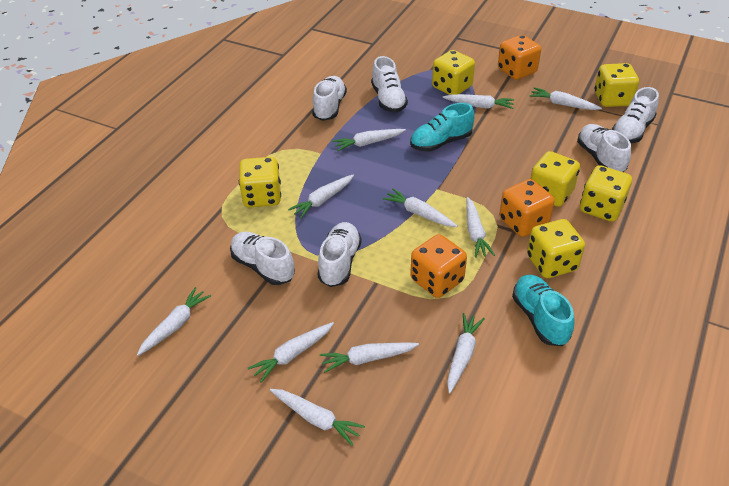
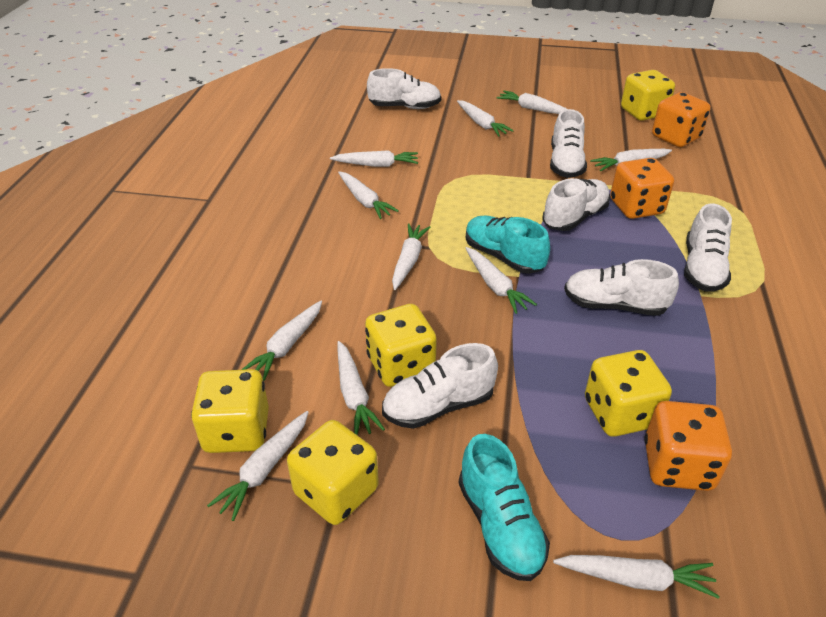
yellow dice: 6 -> 5

